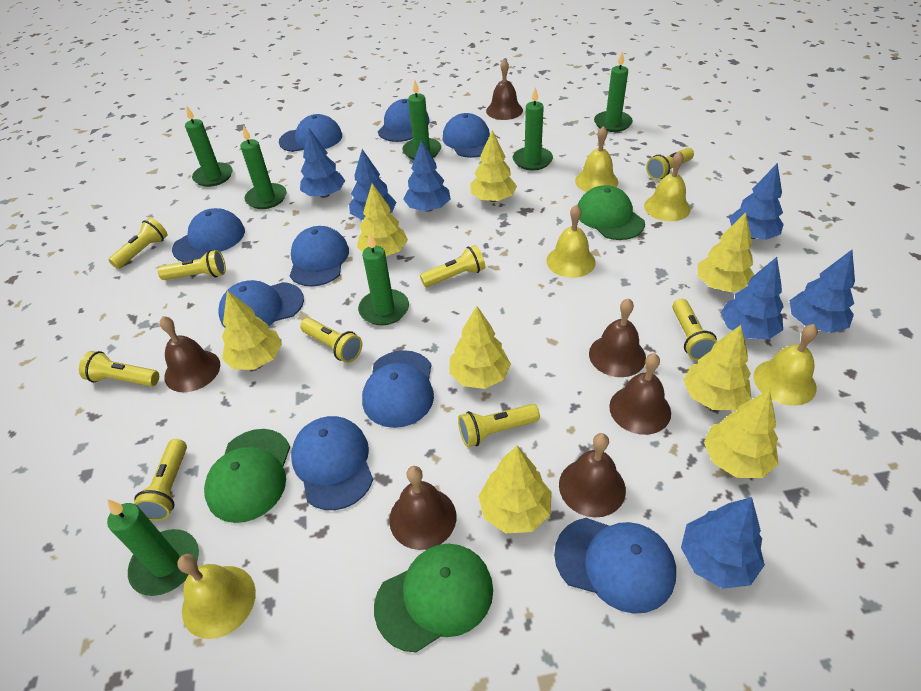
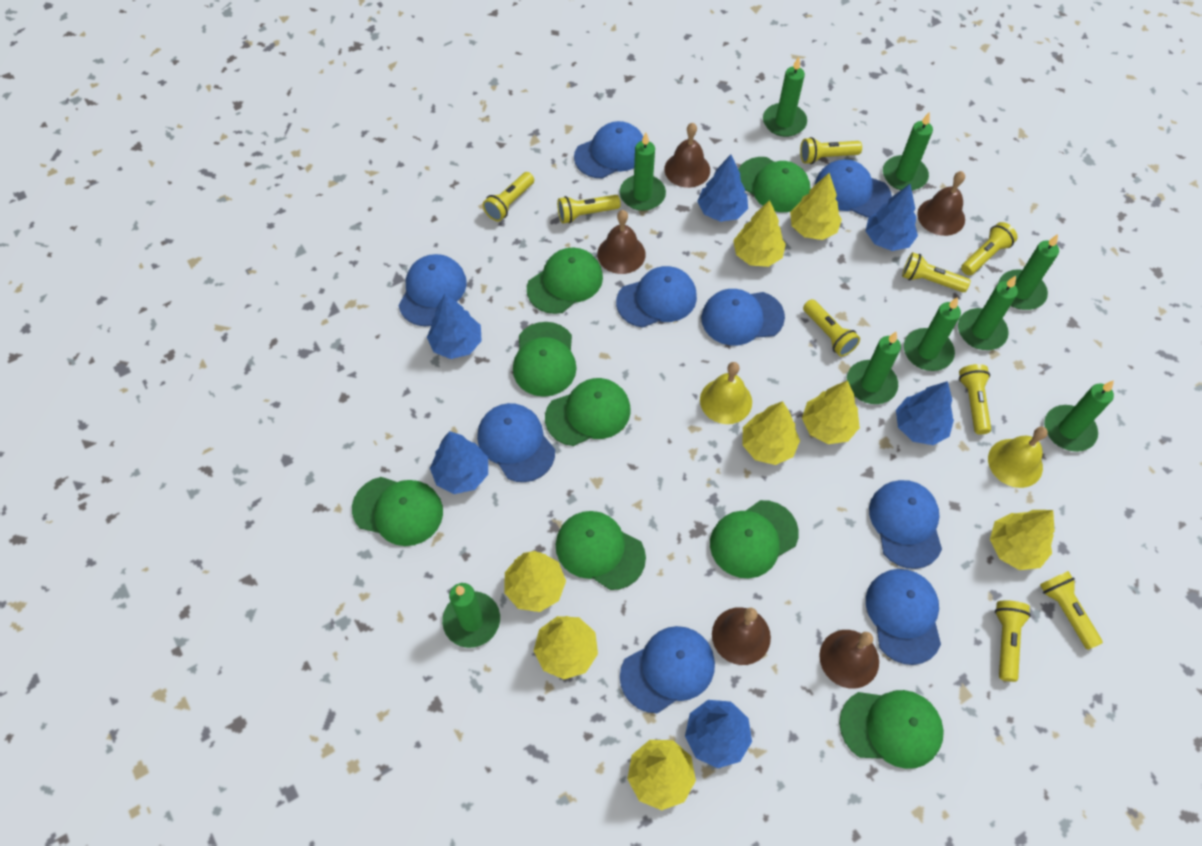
blue tree: 7 -> 6
brown bell: 6 -> 5
green candle: 7 -> 9
green cap: 3 -> 8
yellow bell: 5 -> 2

